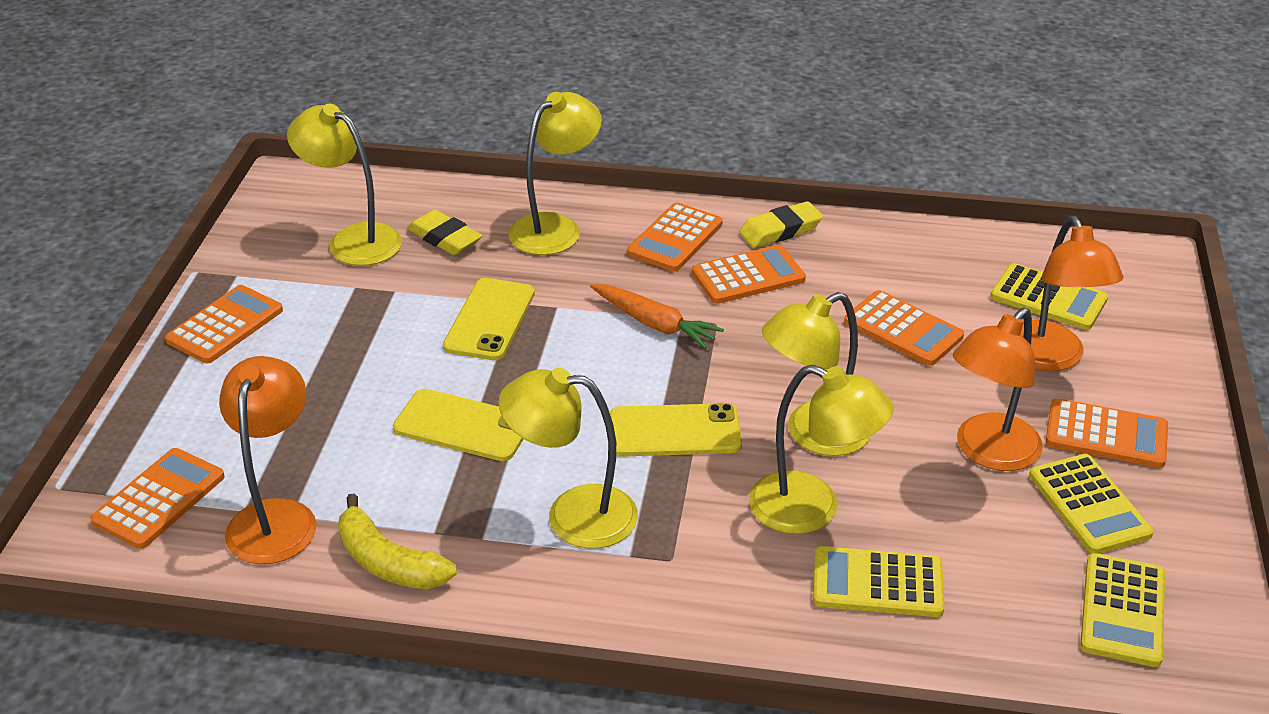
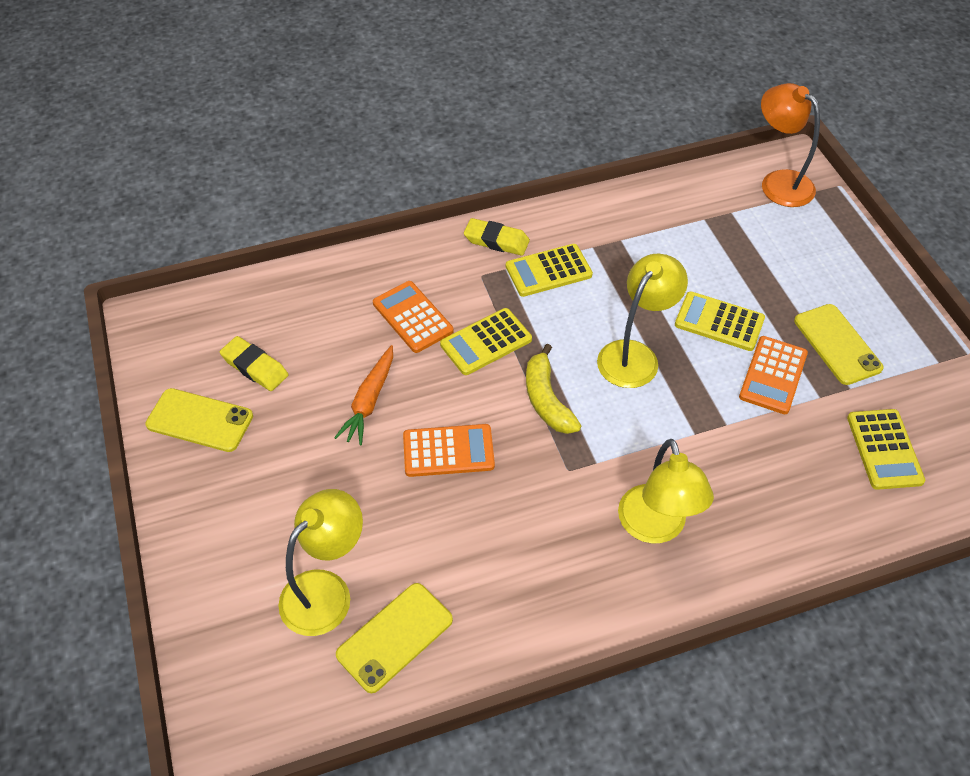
orange calculator: 6 -> 3
orange lamp: 3 -> 1
yellow lamp: 5 -> 3

